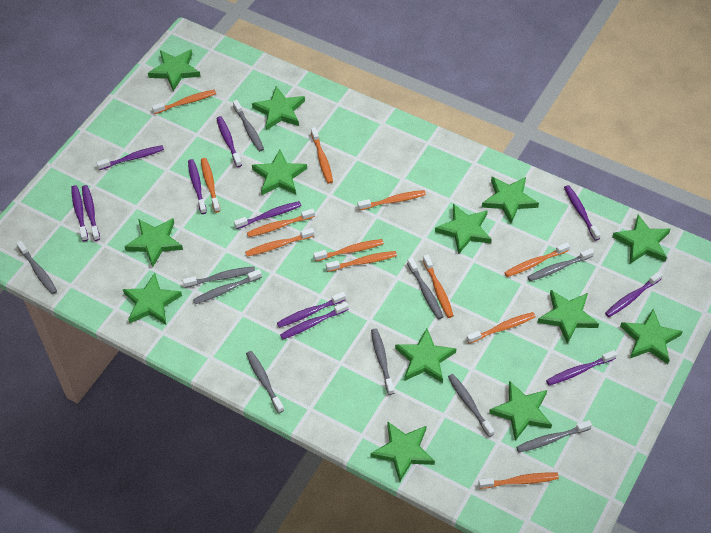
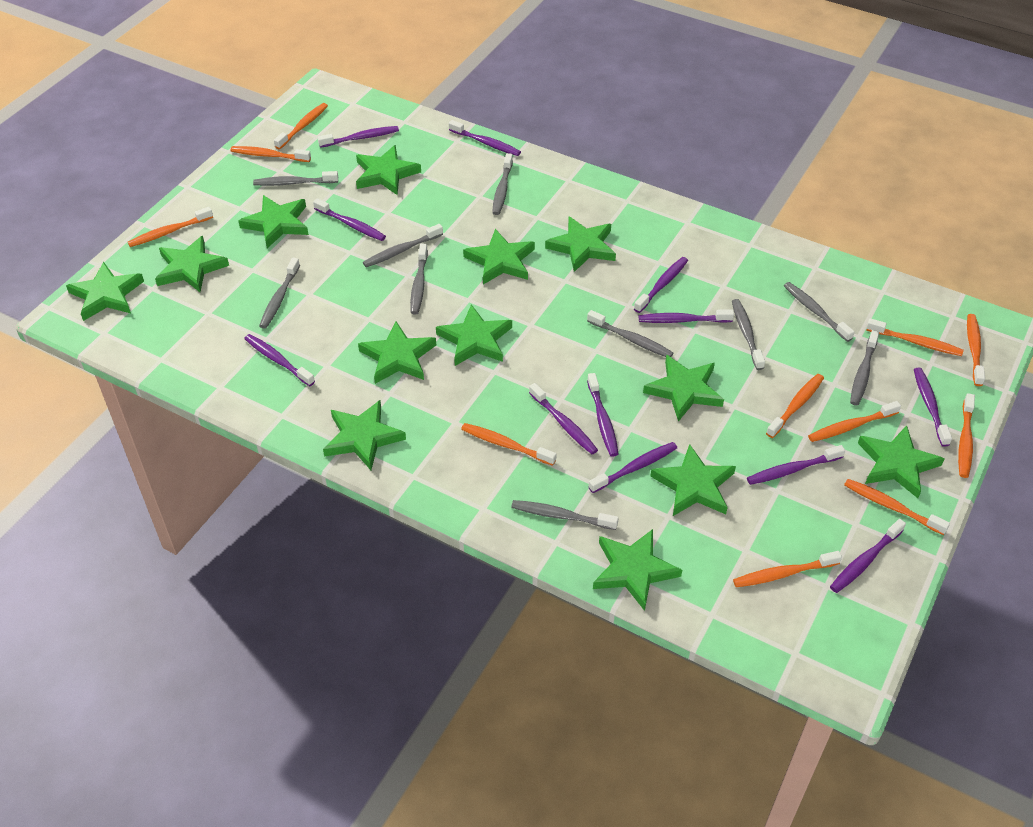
orange toothbrush: 12 -> 11
purple toothbrush: 11 -> 12

